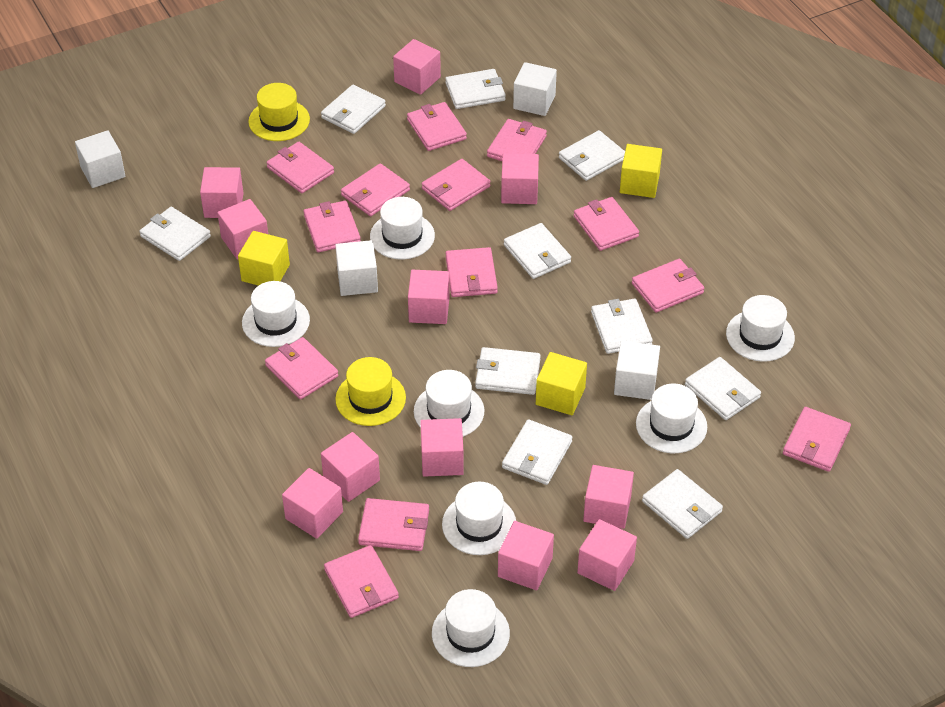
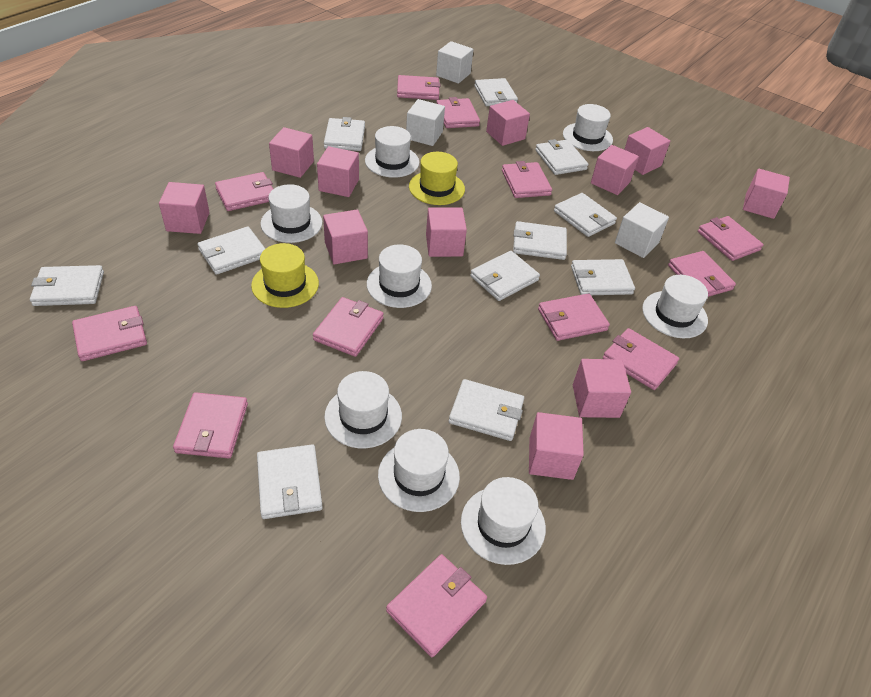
pink wallet: 13 -> 12
white cube: 4 -> 3
white hat: 7 -> 8
white wallet: 10 -> 11
yellow cube: 3 -> 0

